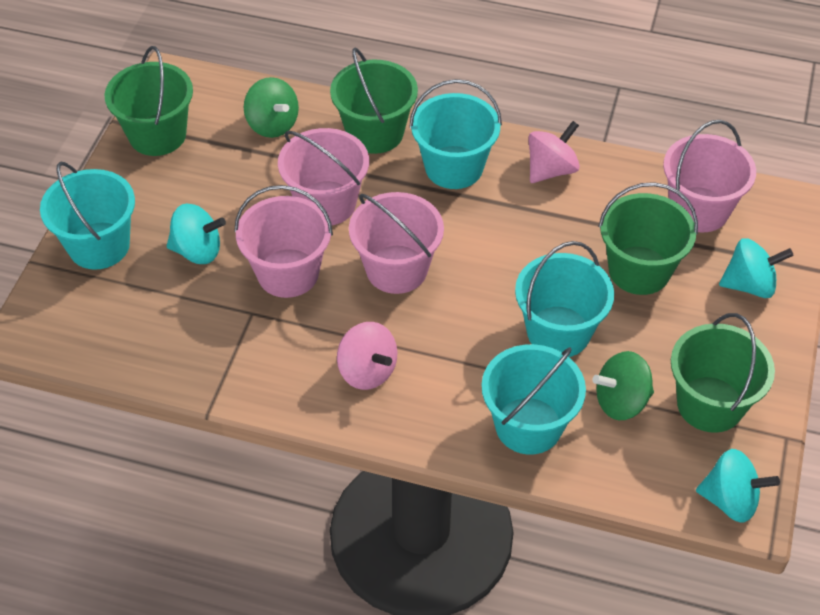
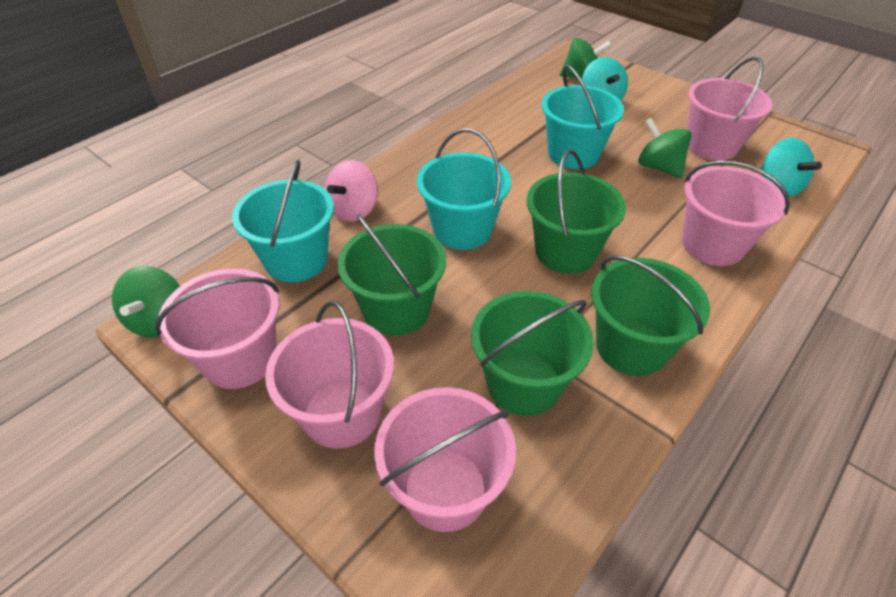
green spinning top: 2 -> 3
pink bucket: 4 -> 5
pink spinning top: 2 -> 1
turquoise bucket: 4 -> 3
turquoise spinning top: 3 -> 2

